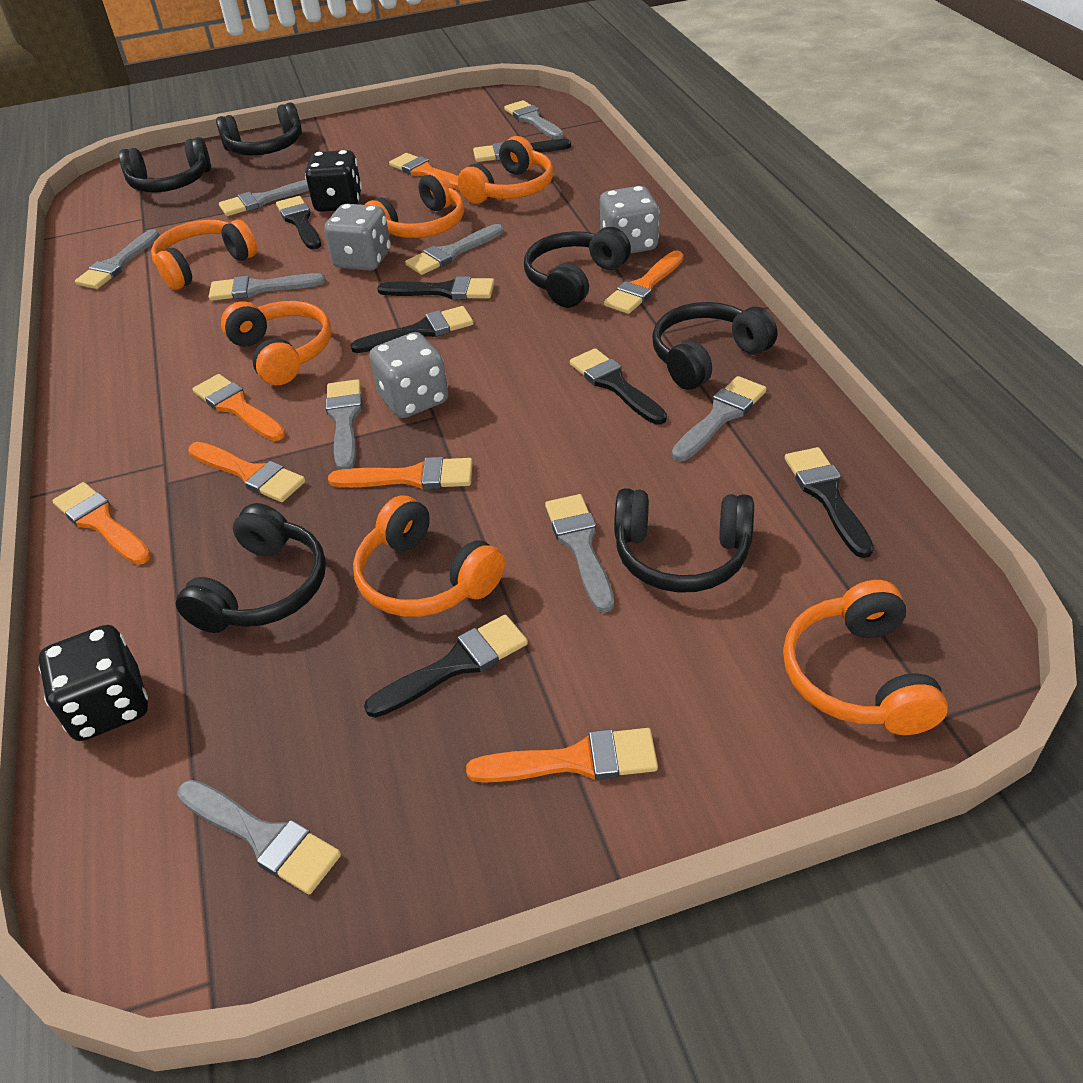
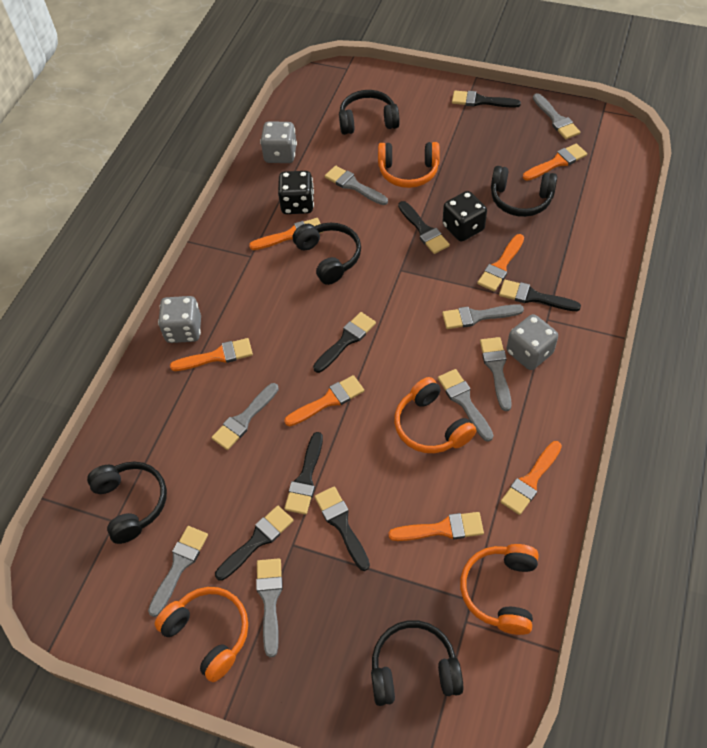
black headphones: 6 -> 5
grey brush: 9 -> 8
orange headphones: 6 -> 4

